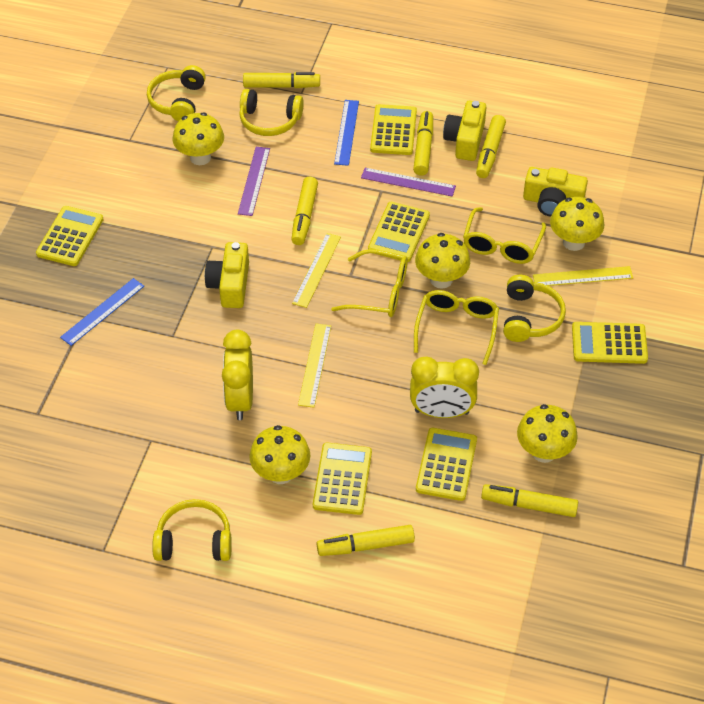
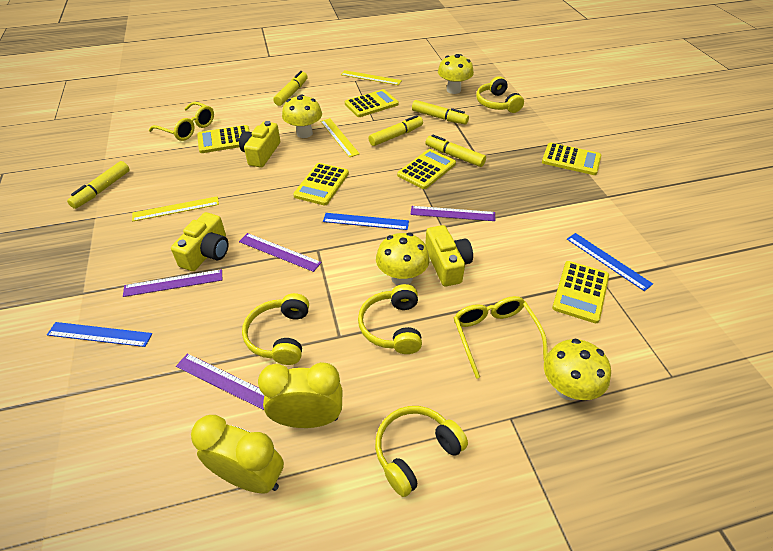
blue ruler: 2 -> 3
purple ruler: 2 -> 4
yellow glasses: 3 -> 2
yellow marker: 6 -> 5
yellow mushroom: 5 -> 4

